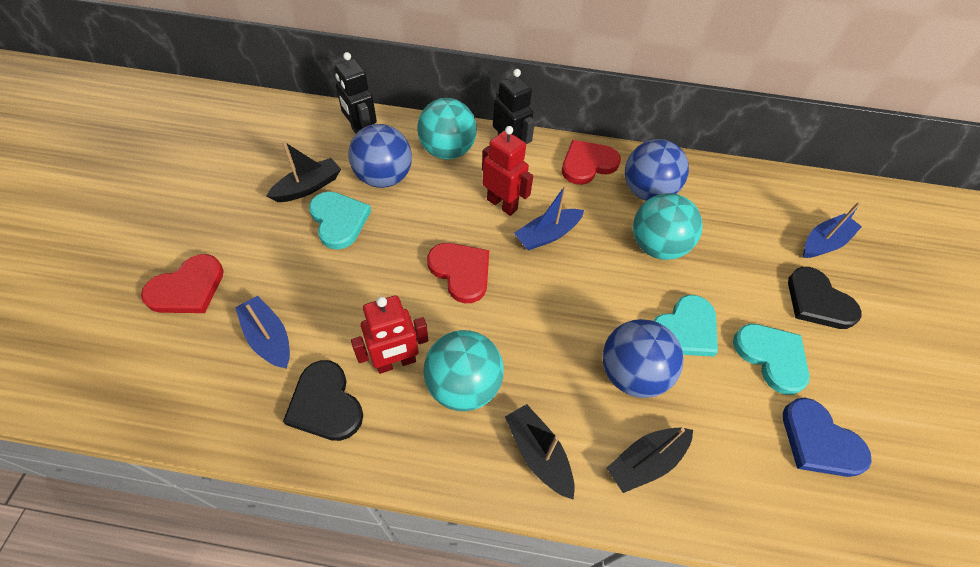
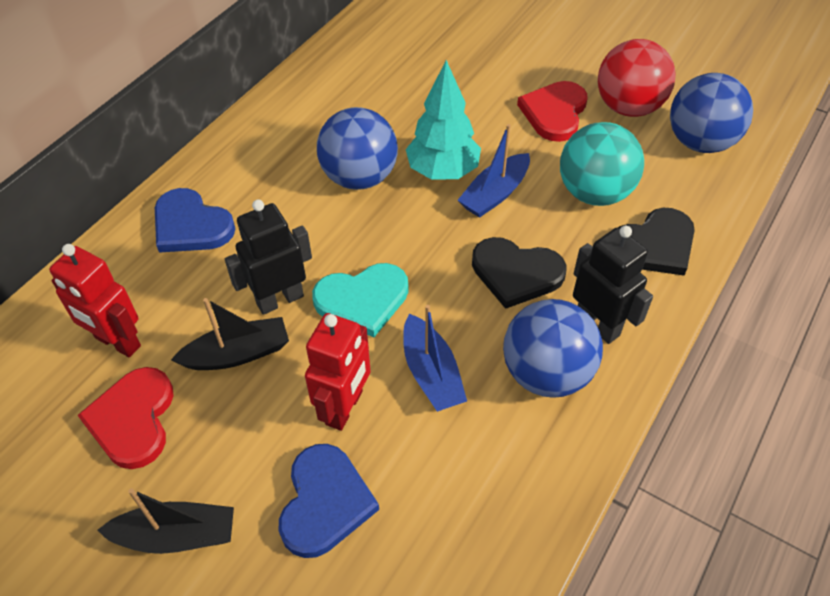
black boat: 3 -> 2
blue boat: 3 -> 2
blue heart: 1 -> 2
red ball: 0 -> 1
red heart: 3 -> 2
turquoise ball: 3 -> 1
turquoise heart: 3 -> 1
turquoise tree: 0 -> 1

